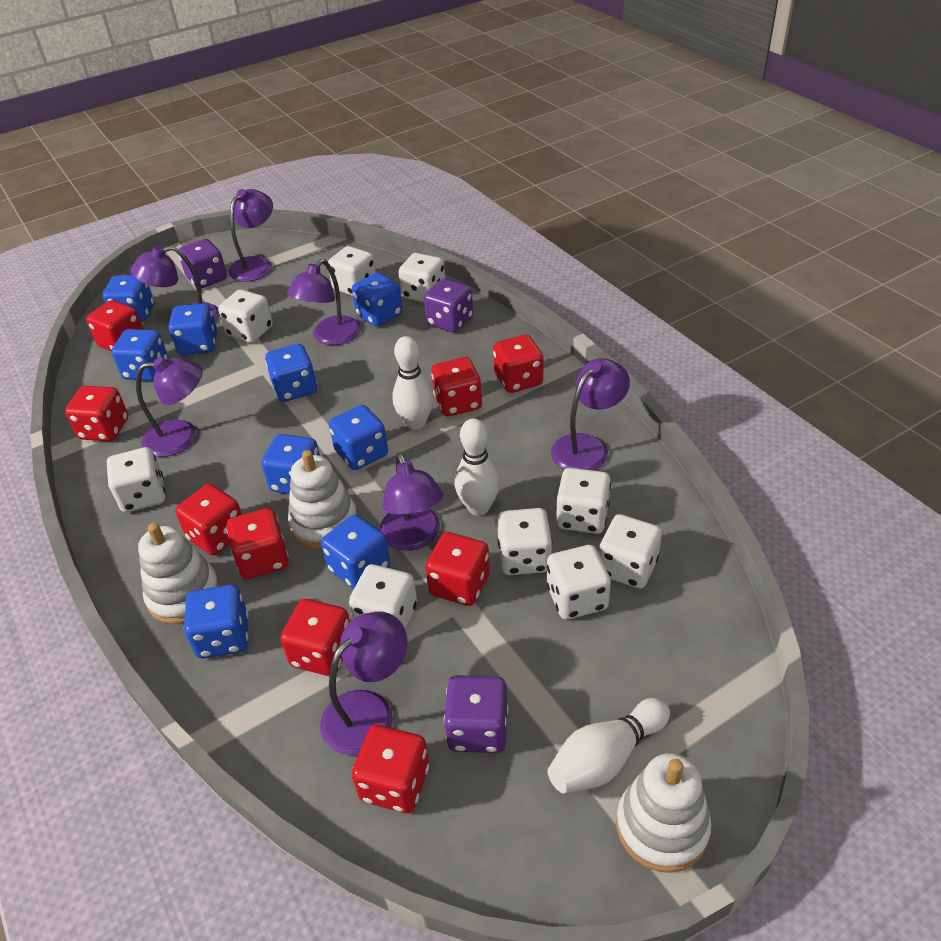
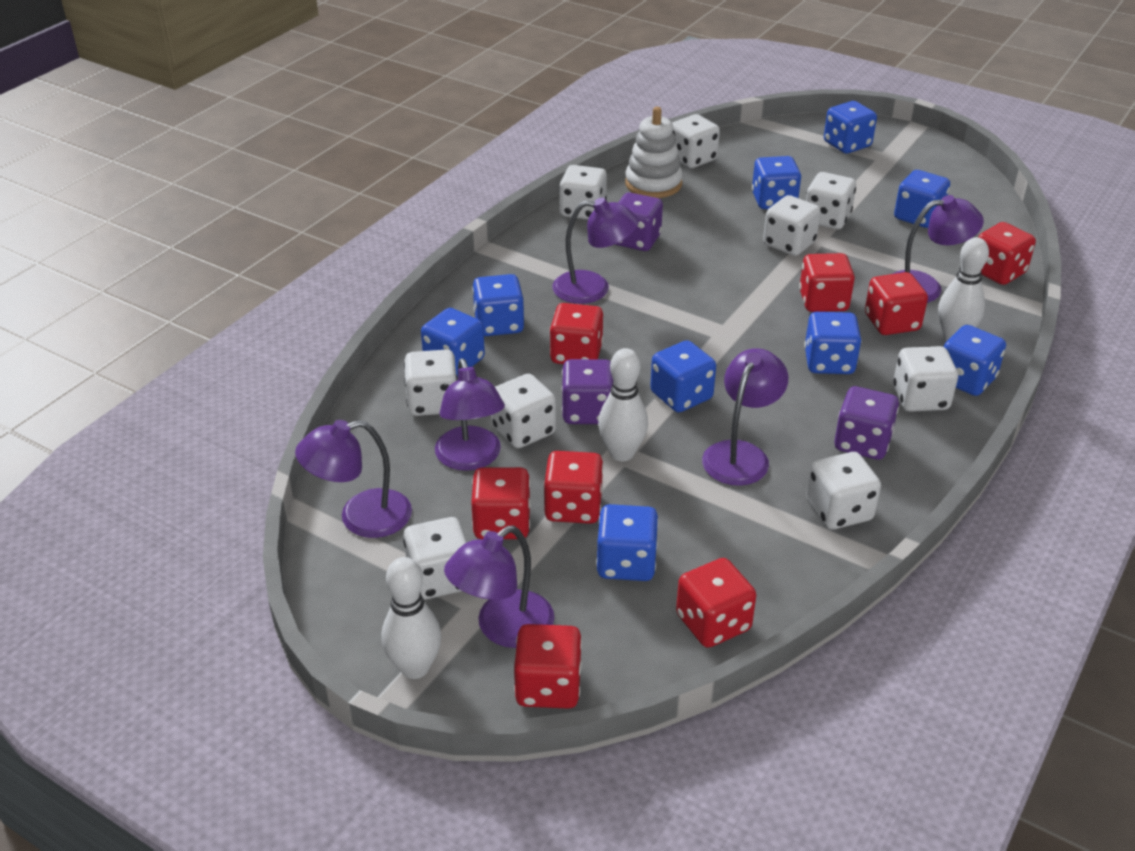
purple lamp: 7 -> 6
red dice: 9 -> 8
white stacking toy: 3 -> 1

